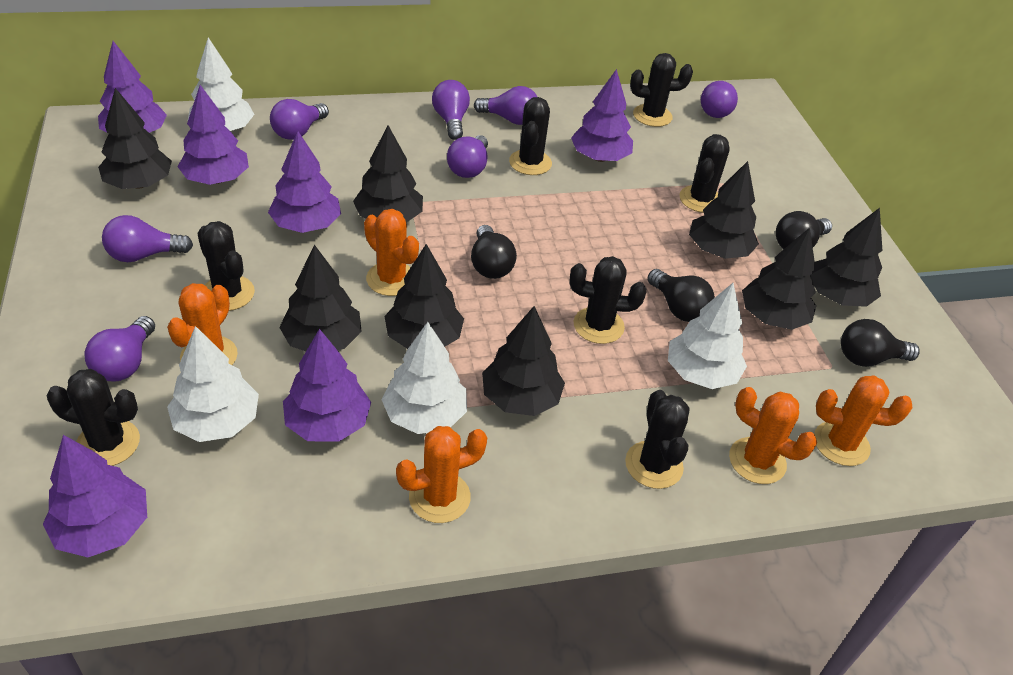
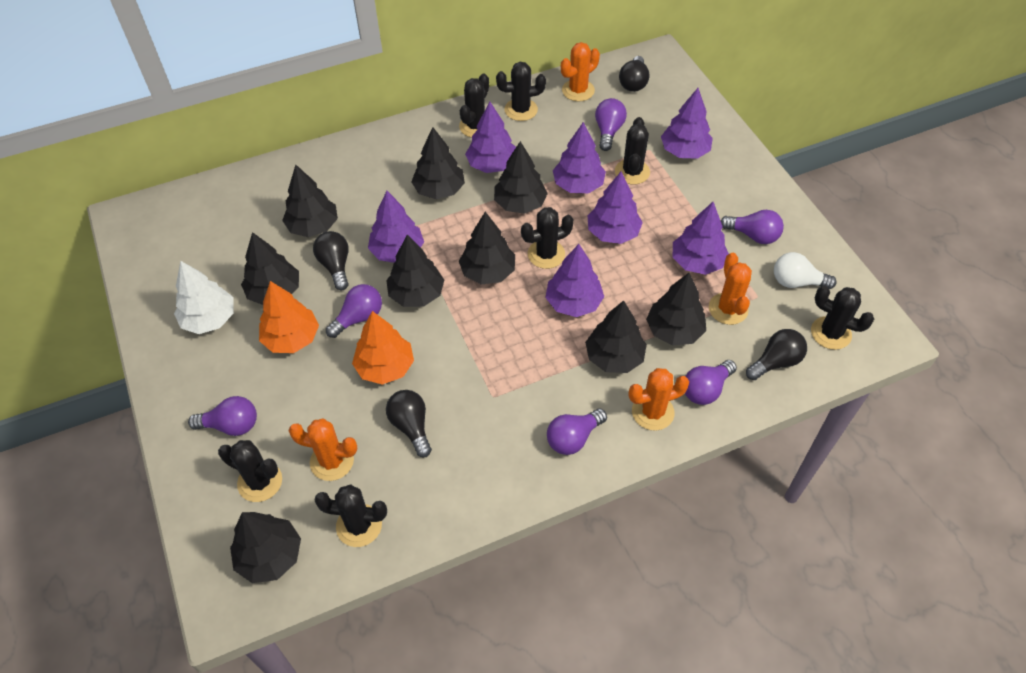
black tree: 8 -> 9
orange cactus: 5 -> 4
orange tree: 0 -> 2
purple light bulb: 7 -> 6
purple tree: 6 -> 7
white light bulb: 0 -> 1
white tree: 4 -> 1

